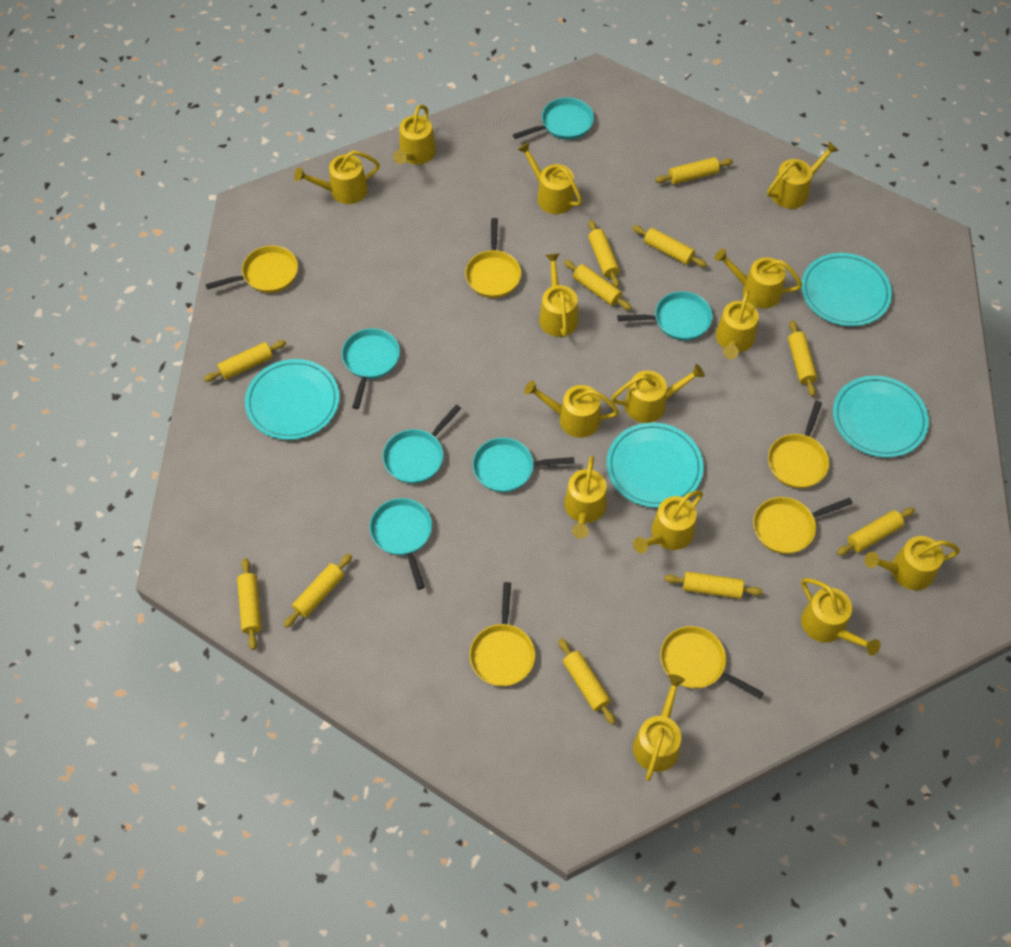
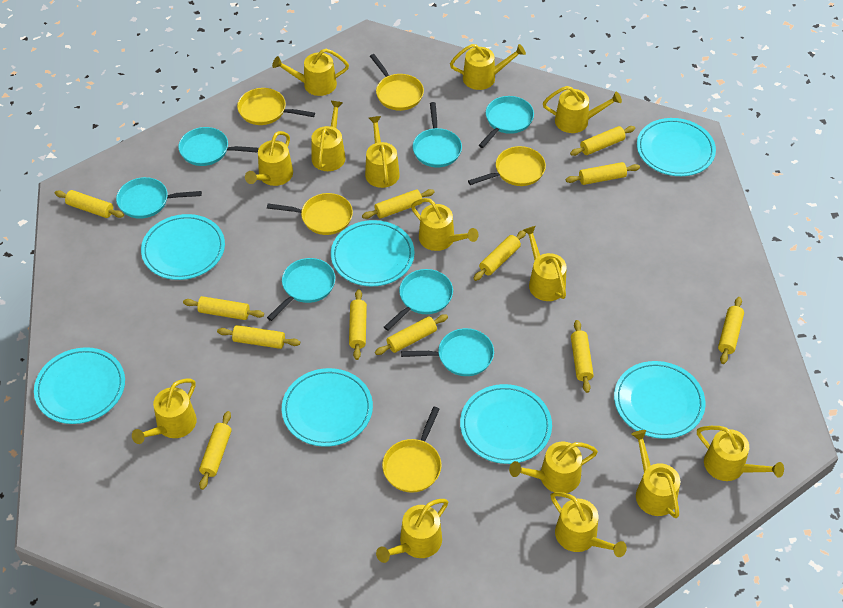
turquoise pan: 6 -> 7
turquoise plate: 4 -> 7
yellow pan: 6 -> 5
yellow rolling pin: 11 -> 12

